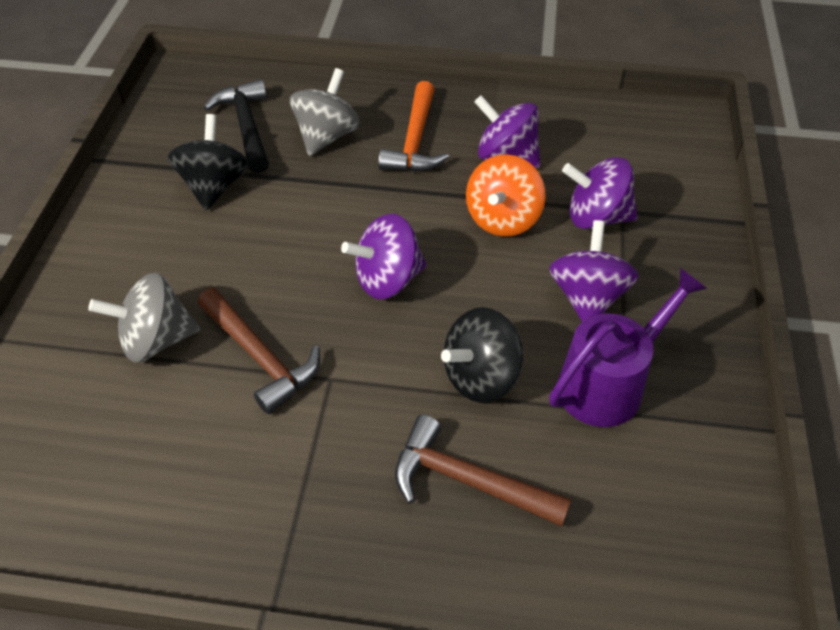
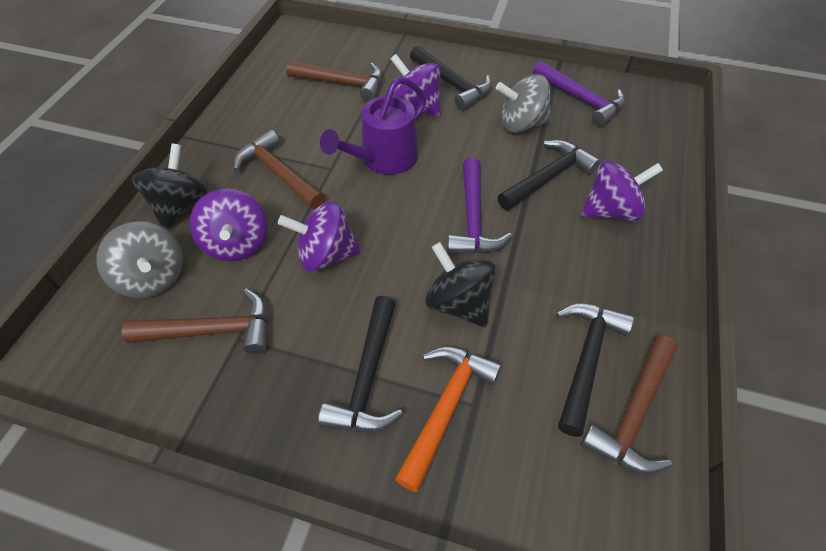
black hammer: 1 -> 4
brown hammer: 2 -> 4
orange spinning top: 1 -> 0
purple hammer: 0 -> 2

